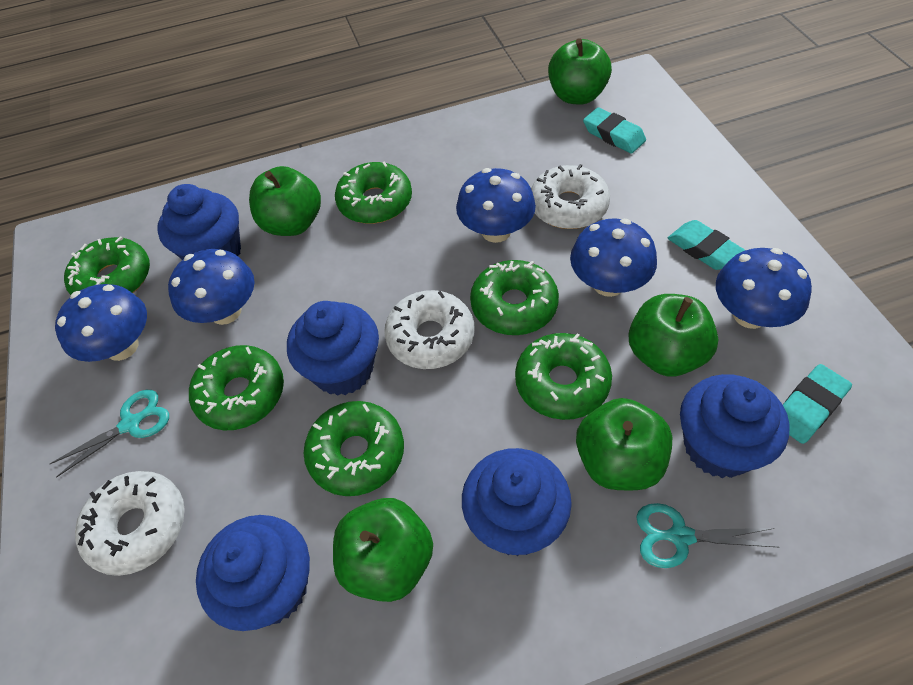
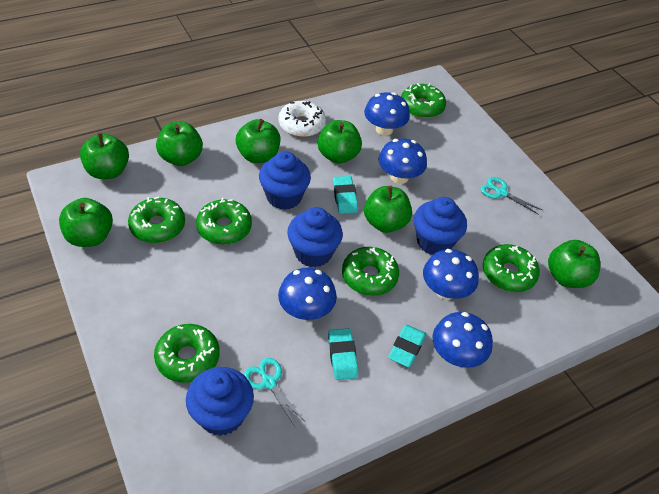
blue cupcake: 5 -> 4
green apple: 5 -> 7
white donut: 3 -> 1

